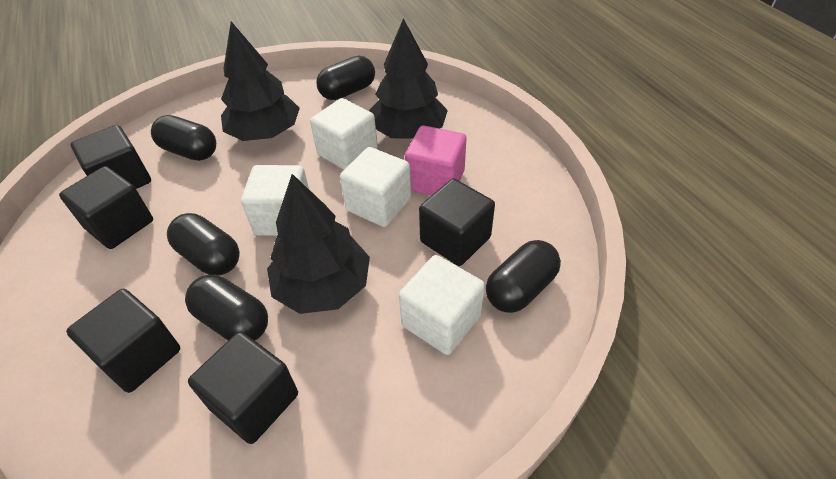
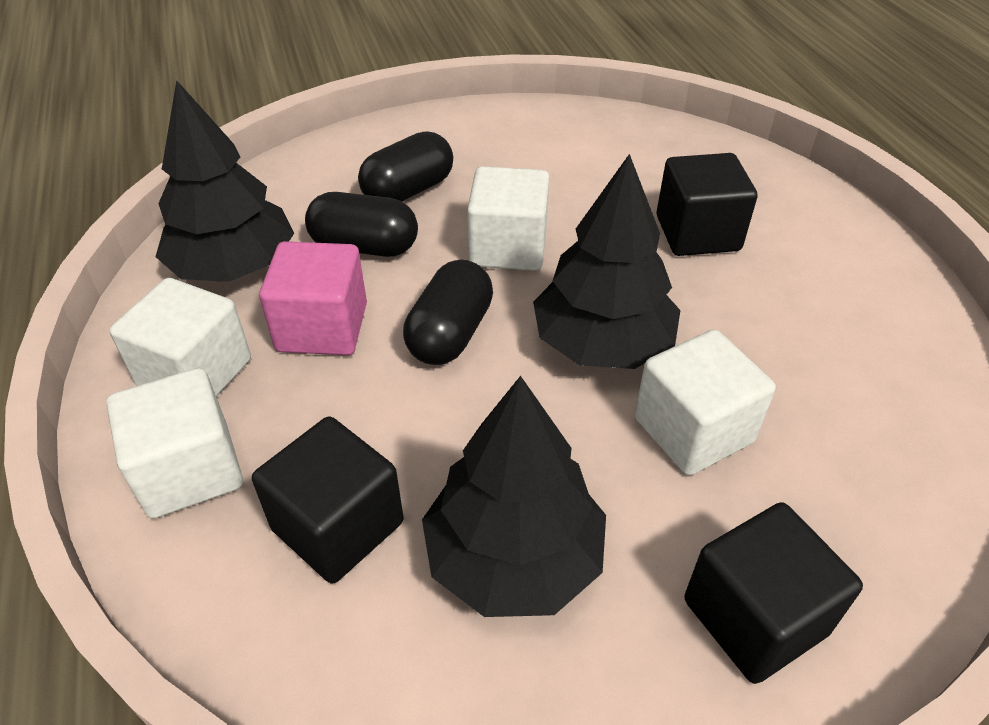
black capsule: 5 -> 3
black cube: 5 -> 3

